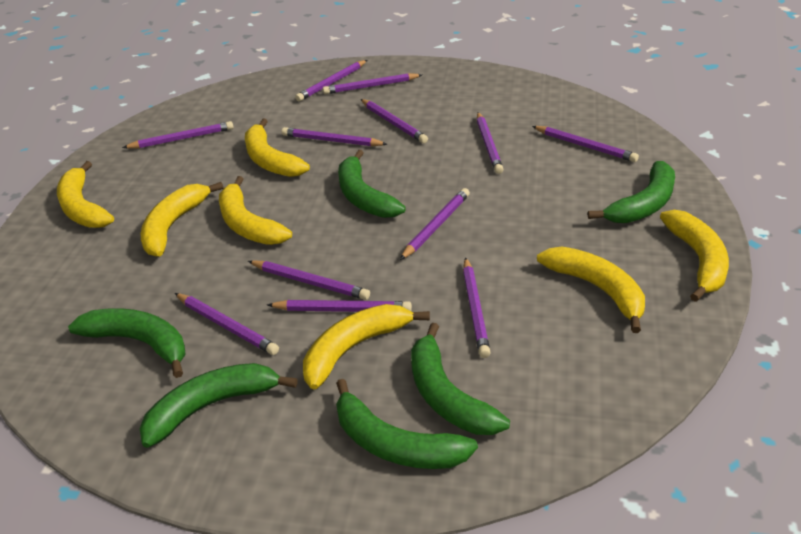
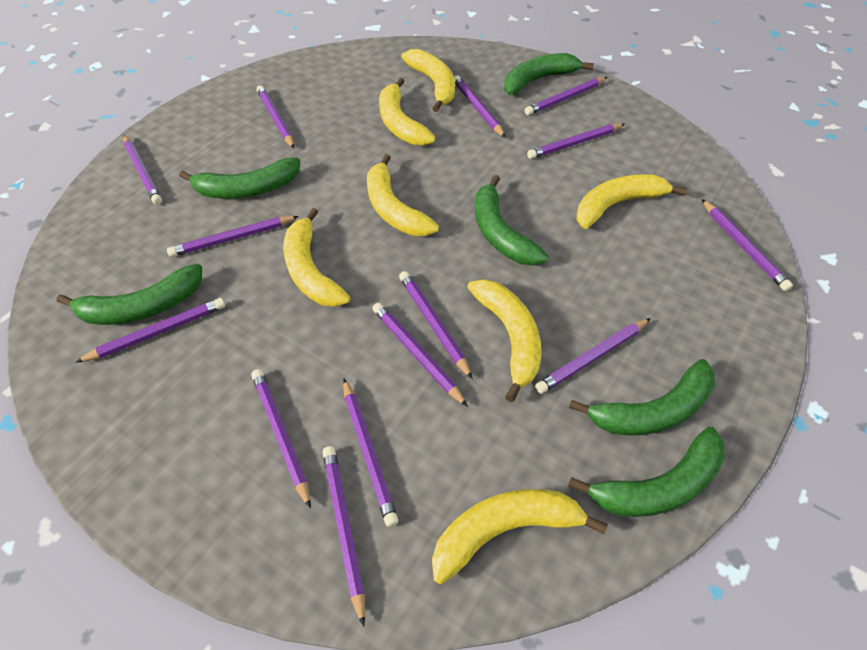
purple pencil: 12 -> 14

